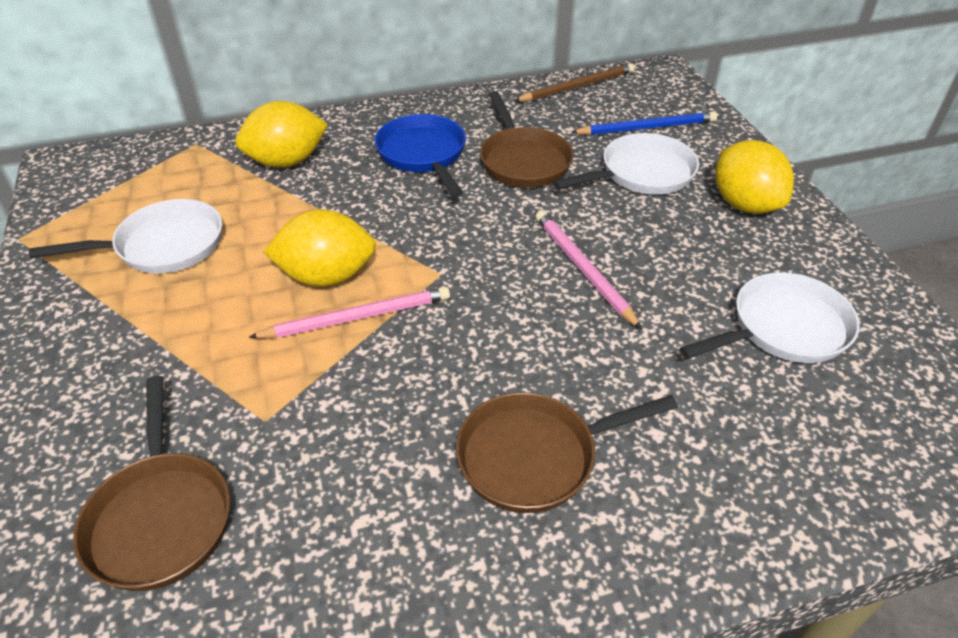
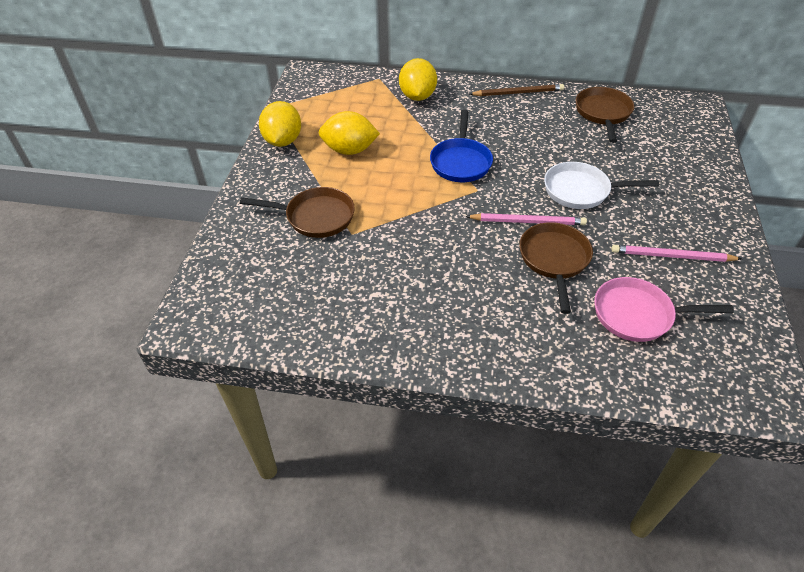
blue pencil: 1 -> 0
pink pan: 0 -> 1
white pan: 3 -> 1

